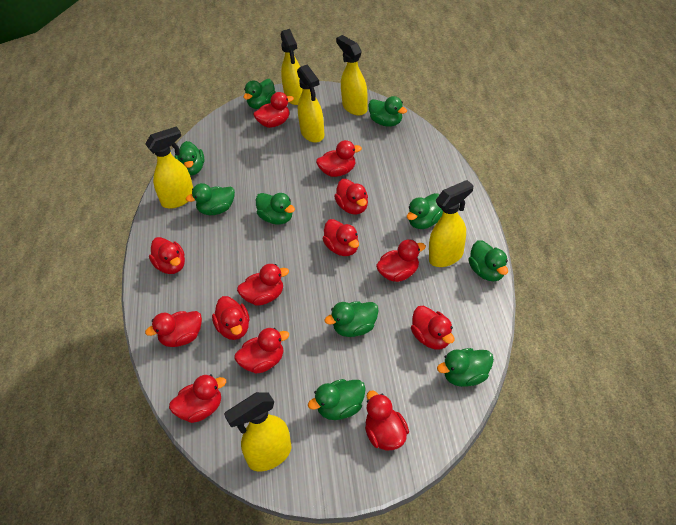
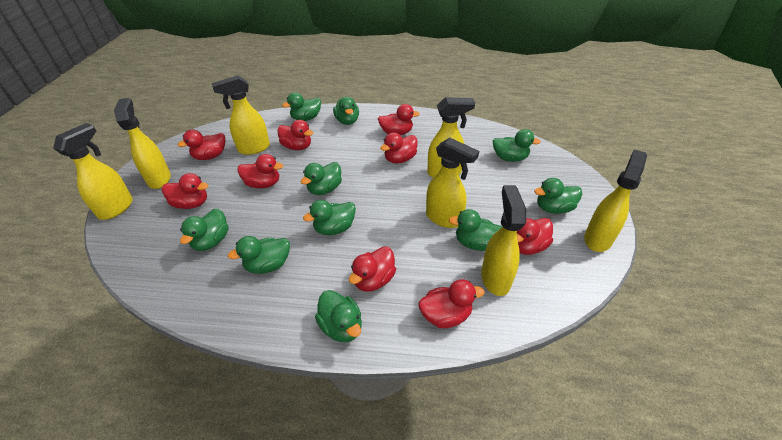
red duck: 13 -> 9
yellow spray bottle: 6 -> 7

